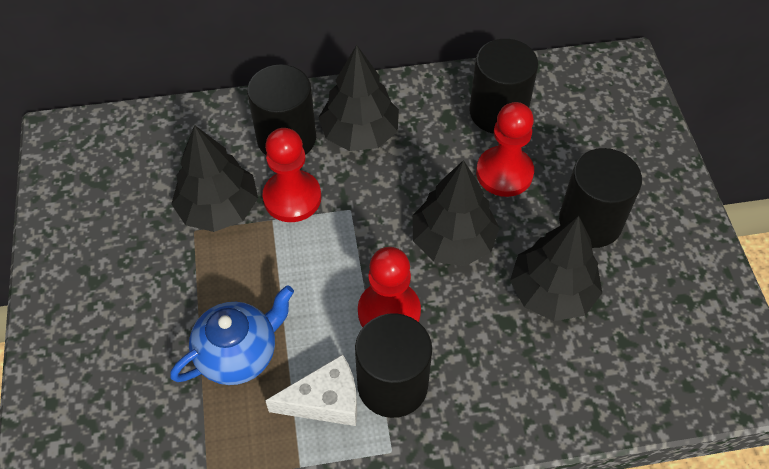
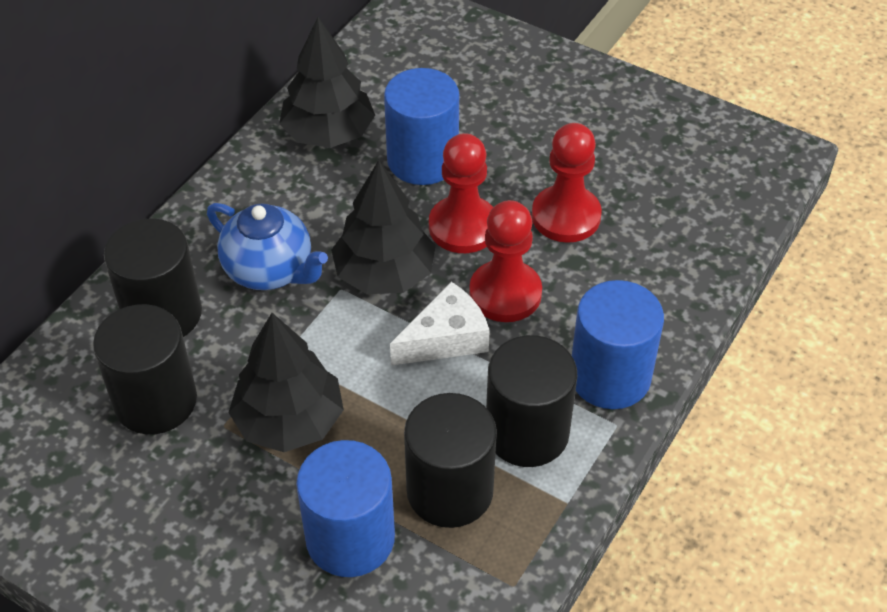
black tree: 4 -> 3
blue cylinder: 0 -> 3

